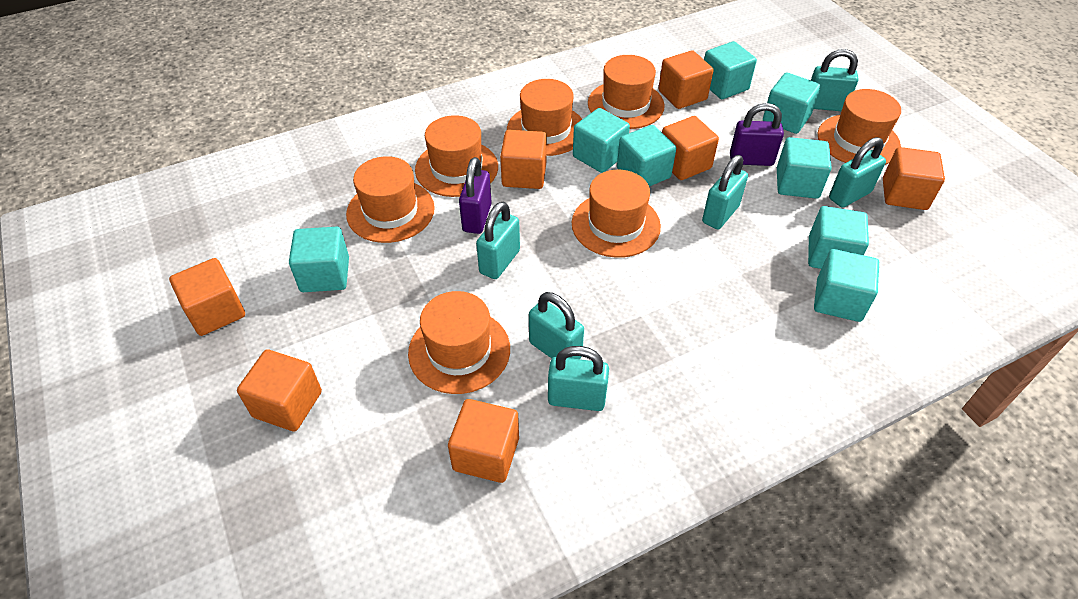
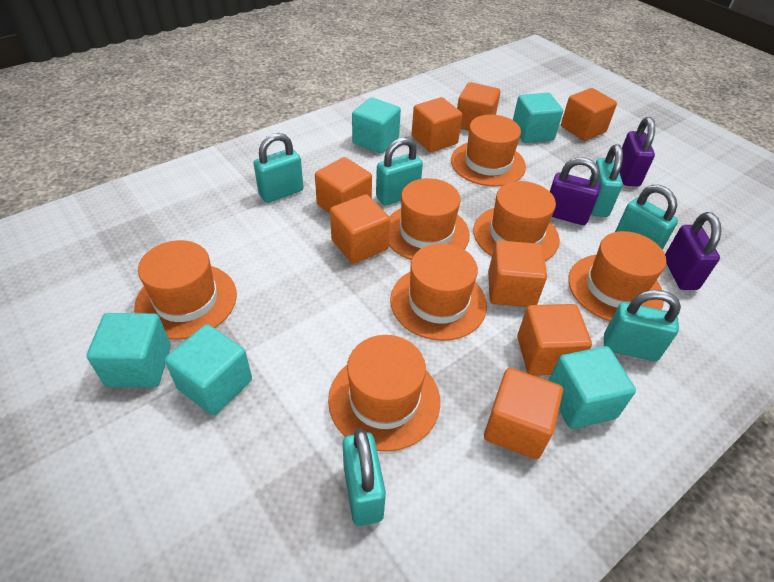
orange cube: 7 -> 8
purple padlock: 2 -> 3
turquoise cube: 8 -> 5

